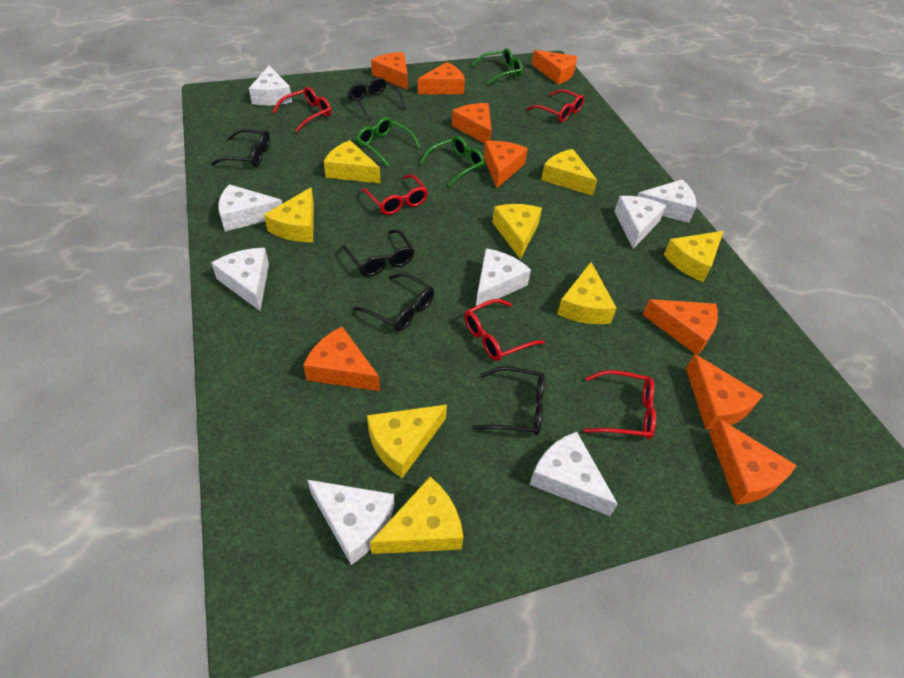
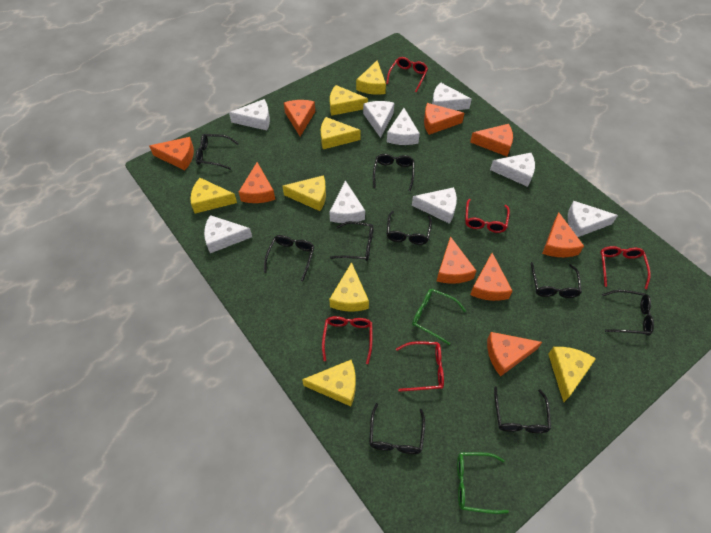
black glasses: 5 -> 9
green glasses: 3 -> 2
white cheese: 8 -> 9

